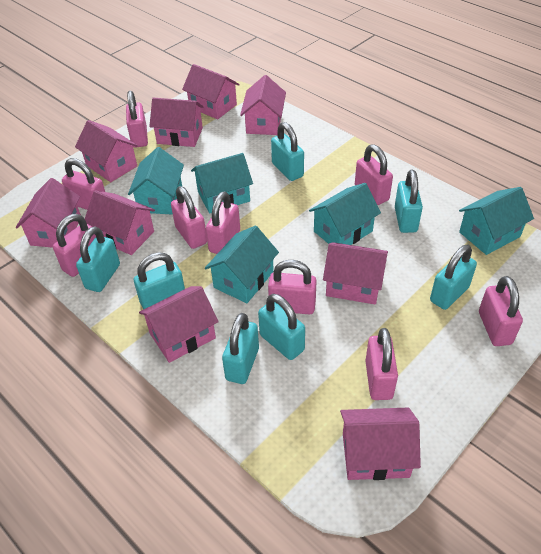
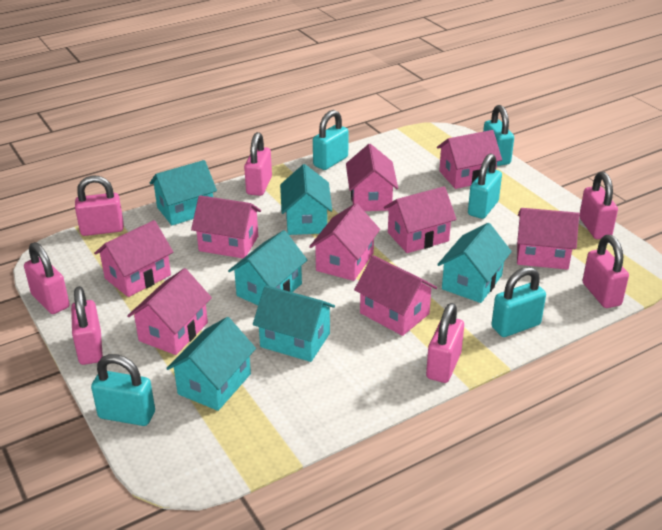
pink padlock: 9 -> 7
turquoise house: 5 -> 6
turquoise padlock: 7 -> 5

